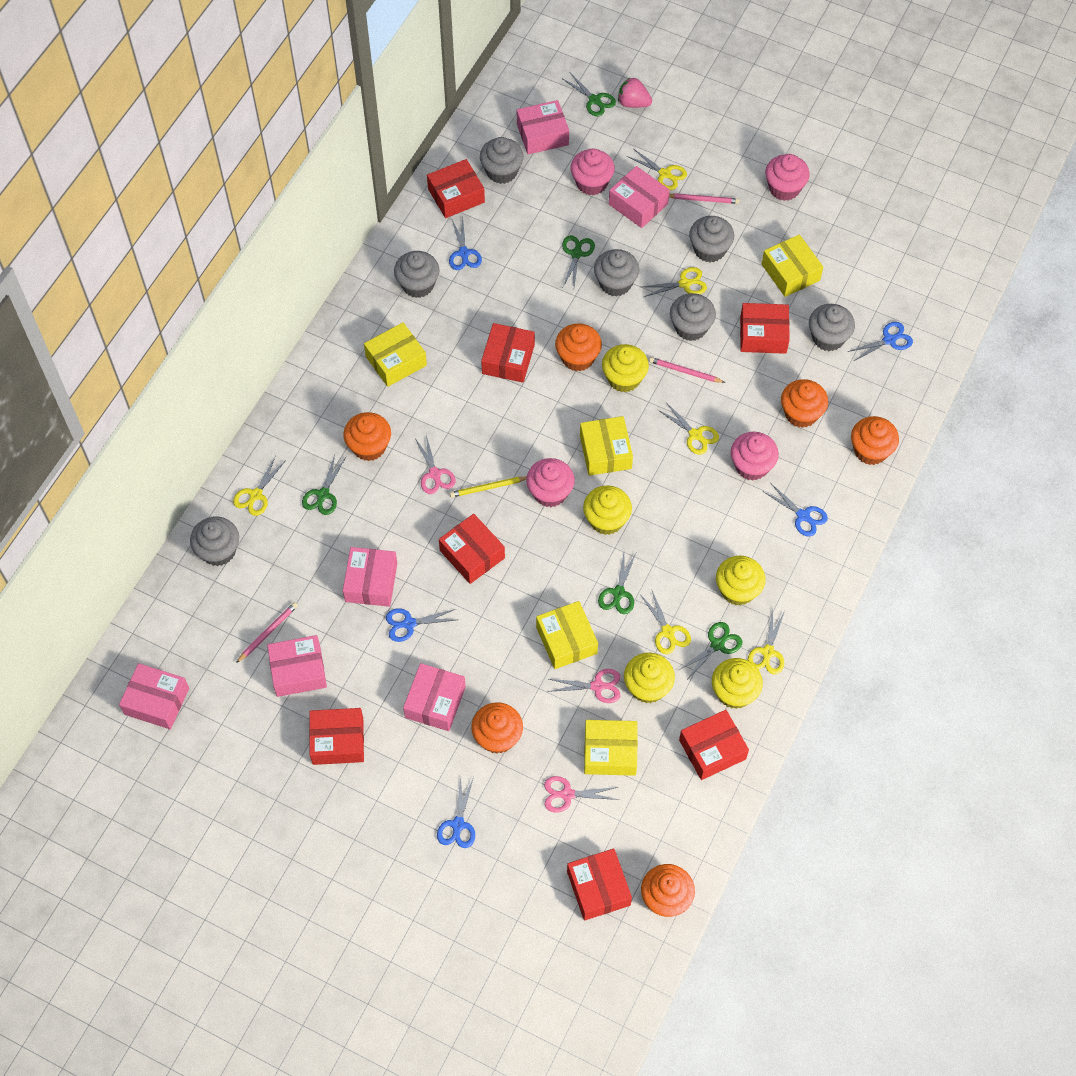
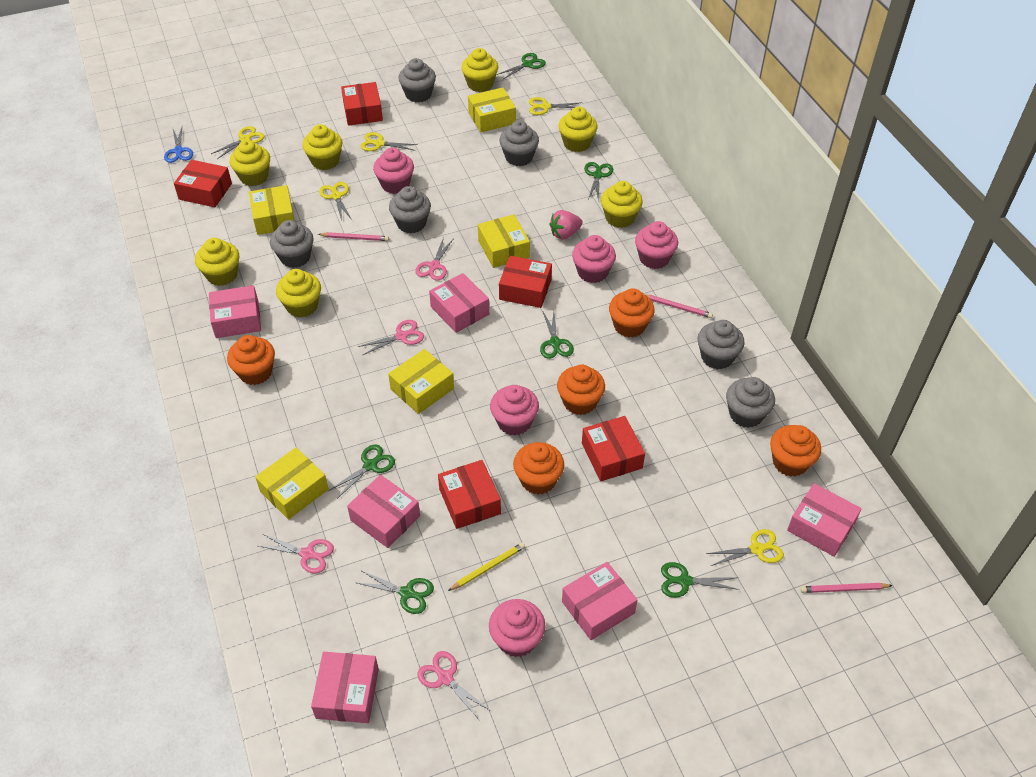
blue scissors: 5 -> 1
green scissors: 5 -> 6
grey cupcake: 7 -> 6
orange cupcake: 6 -> 5
pink cupcake: 4 -> 5
pink scissors: 3 -> 4
red box: 7 -> 5
yellow cupcake: 5 -> 7
yellow scissors: 6 -> 5

